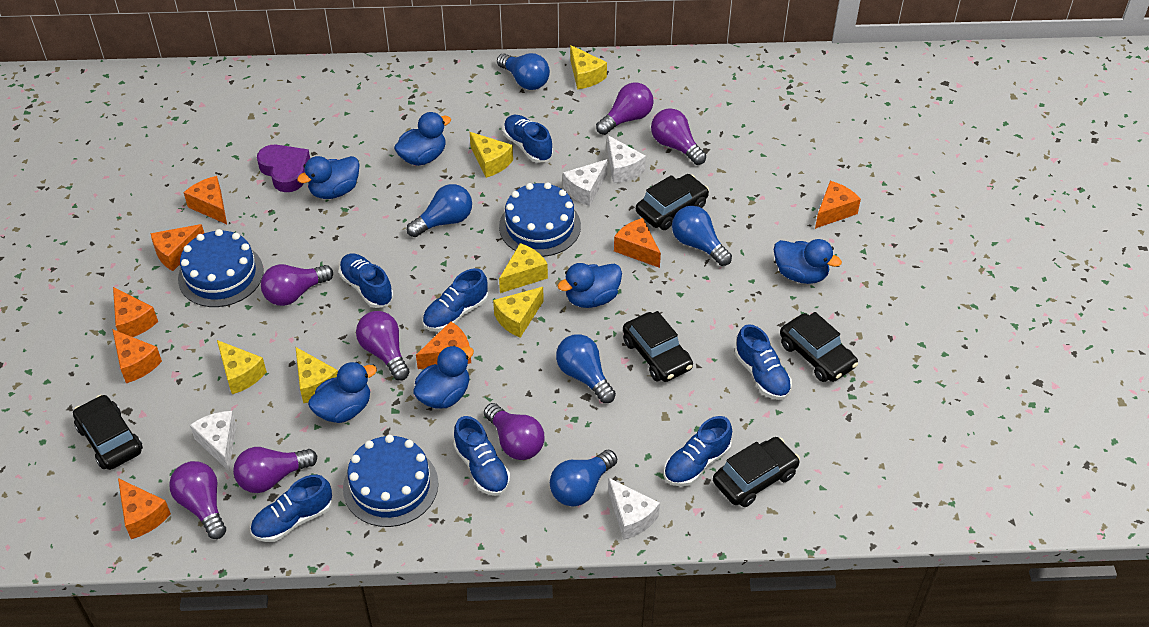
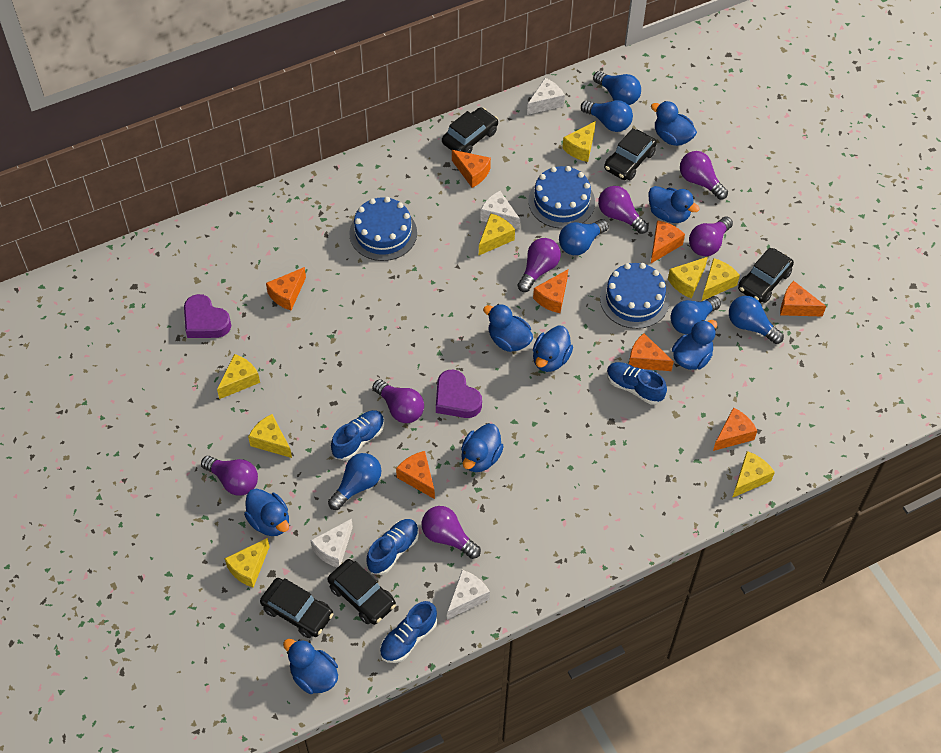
blue duck: 6 -> 8
blue light bulb: 5 -> 6
blue shoe: 7 -> 4
purple heart: 1 -> 2
yellow cheese: 6 -> 8

